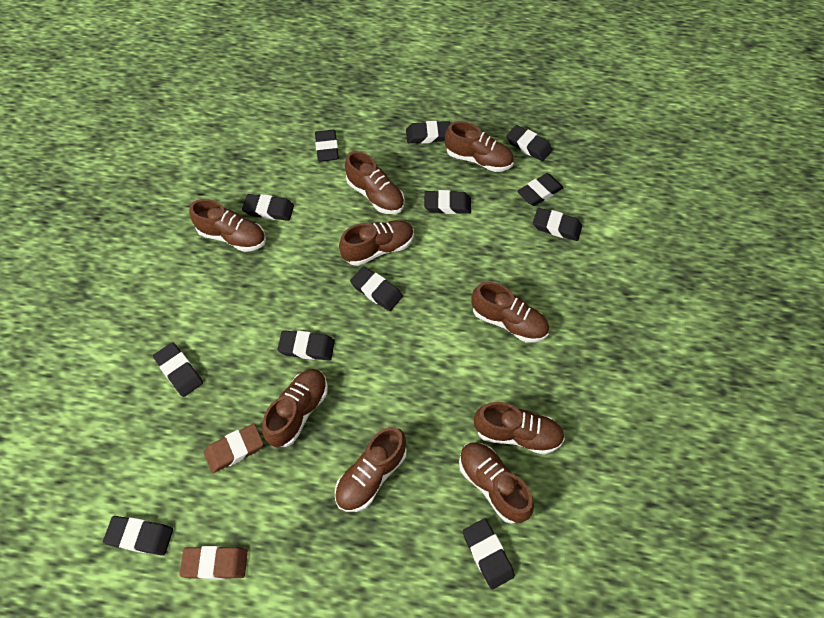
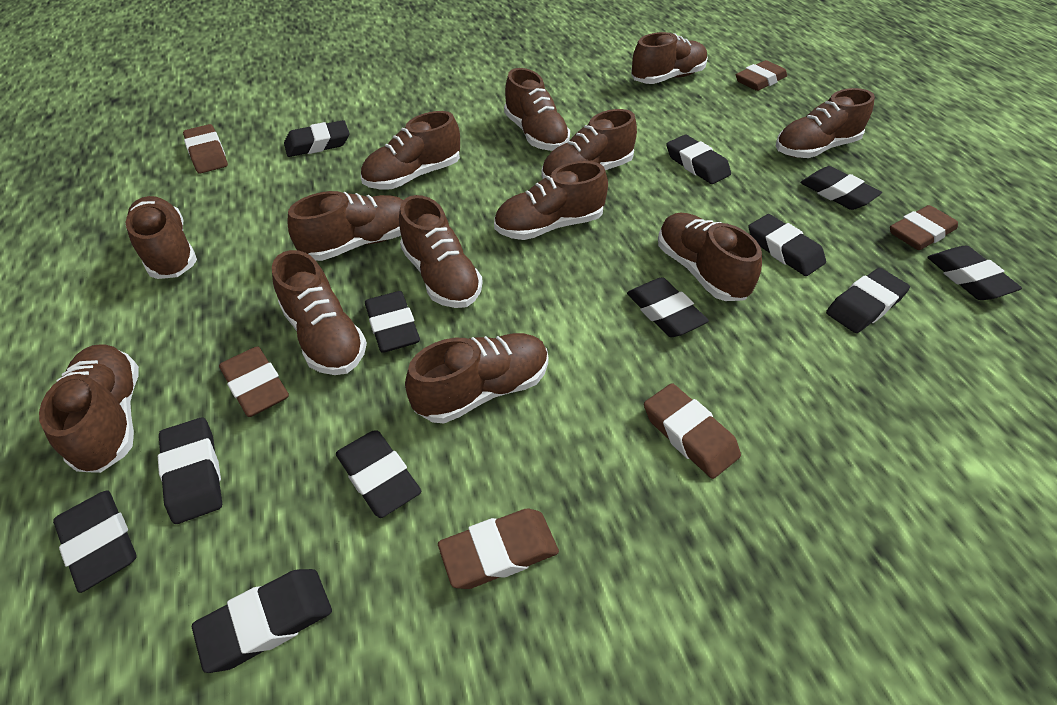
brown eraser: 2 -> 6
brown shoe: 9 -> 13

